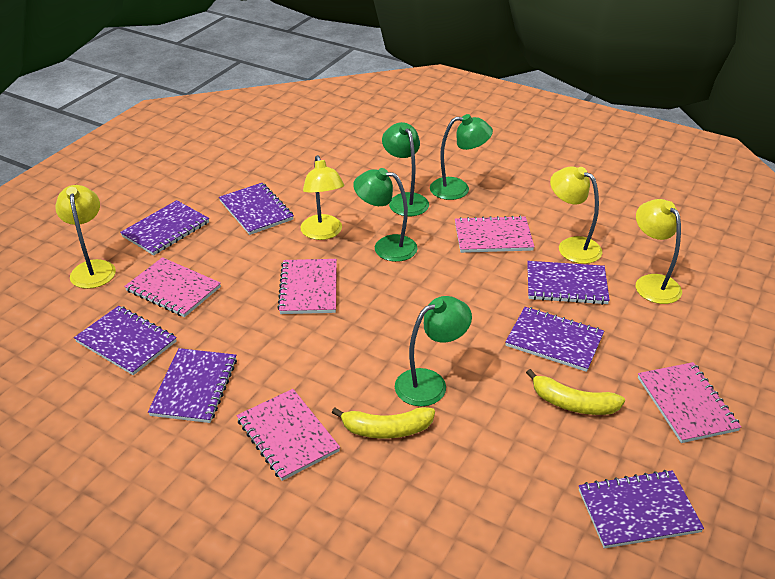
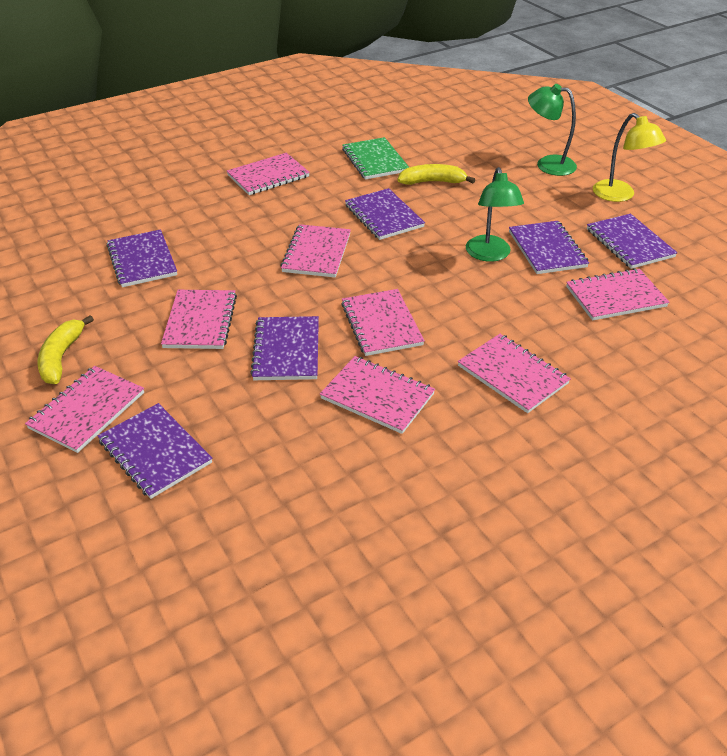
green lamp: 4 -> 2
green notebook: 0 -> 1
pink notebook: 5 -> 8
purple notebook: 7 -> 6
yellow lamp: 4 -> 1

